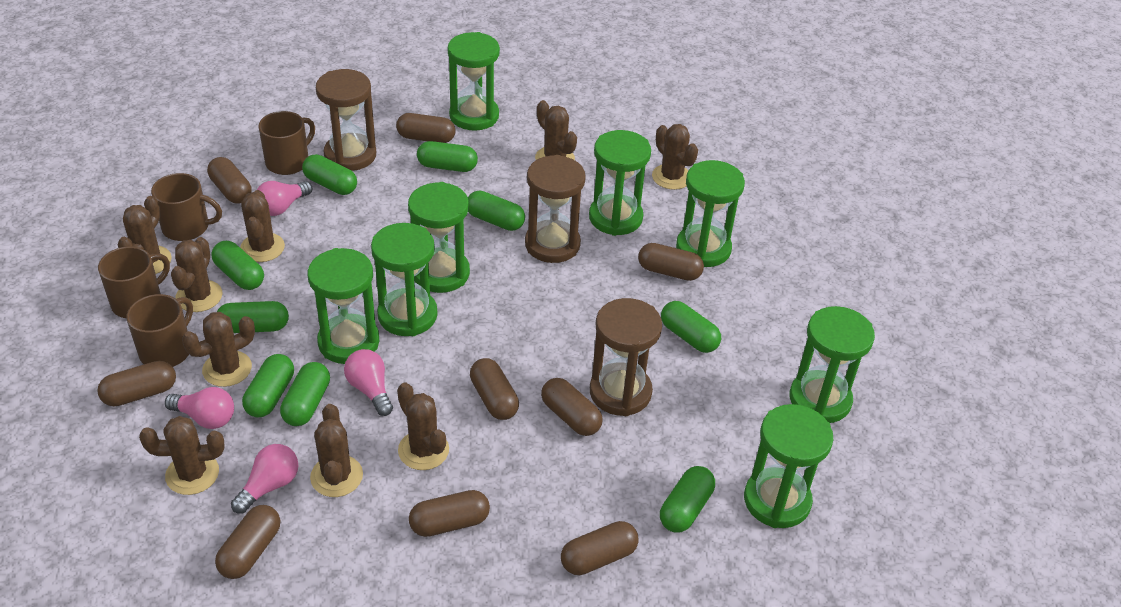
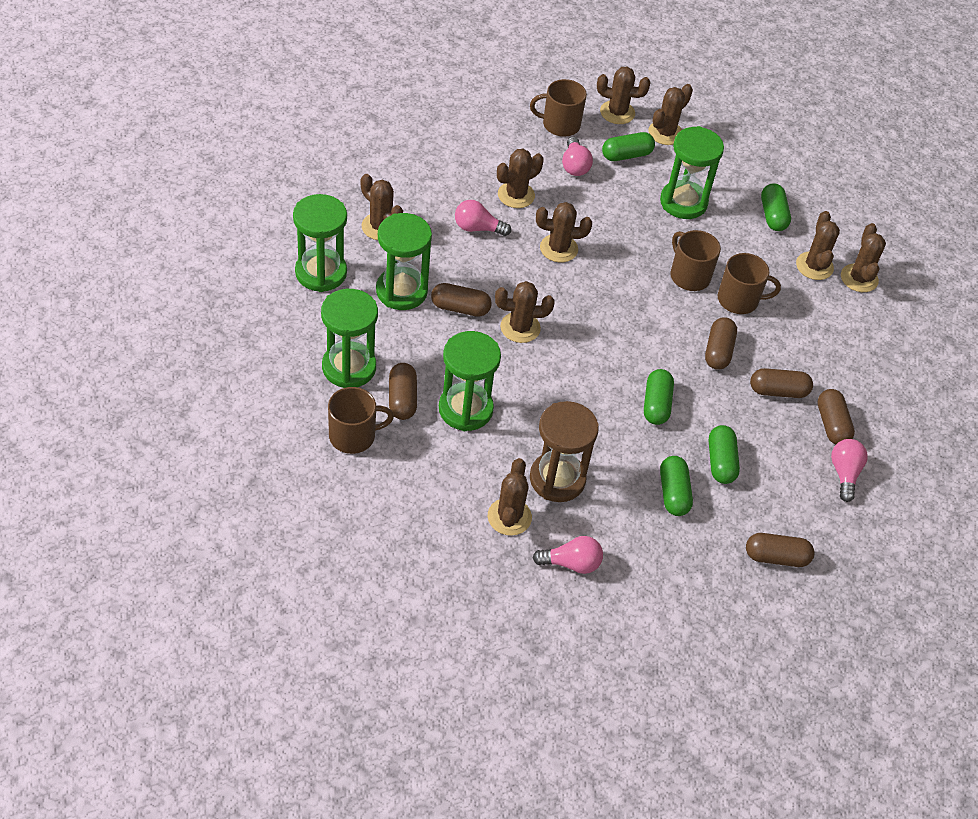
brown capsule: 9 -> 6
brown hourglass: 3 -> 1
green capsule: 9 -> 5
green hourglass: 8 -> 5

